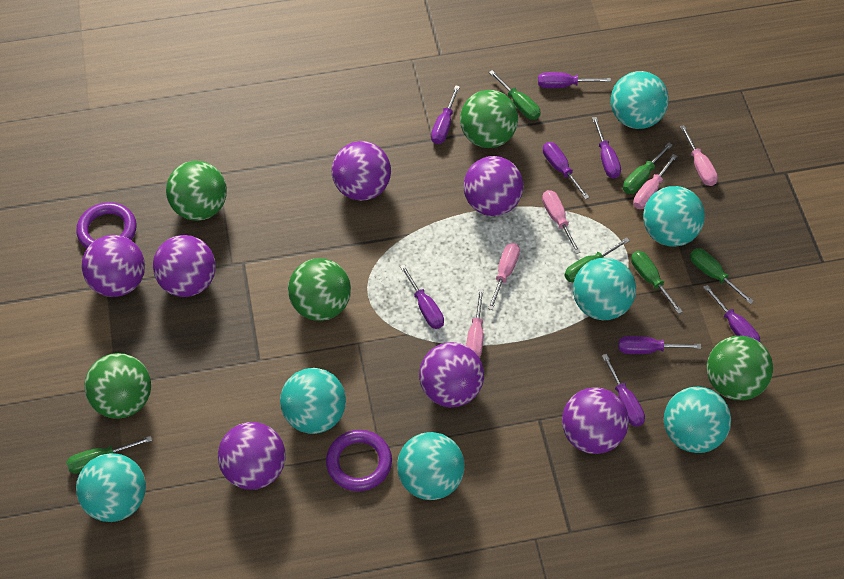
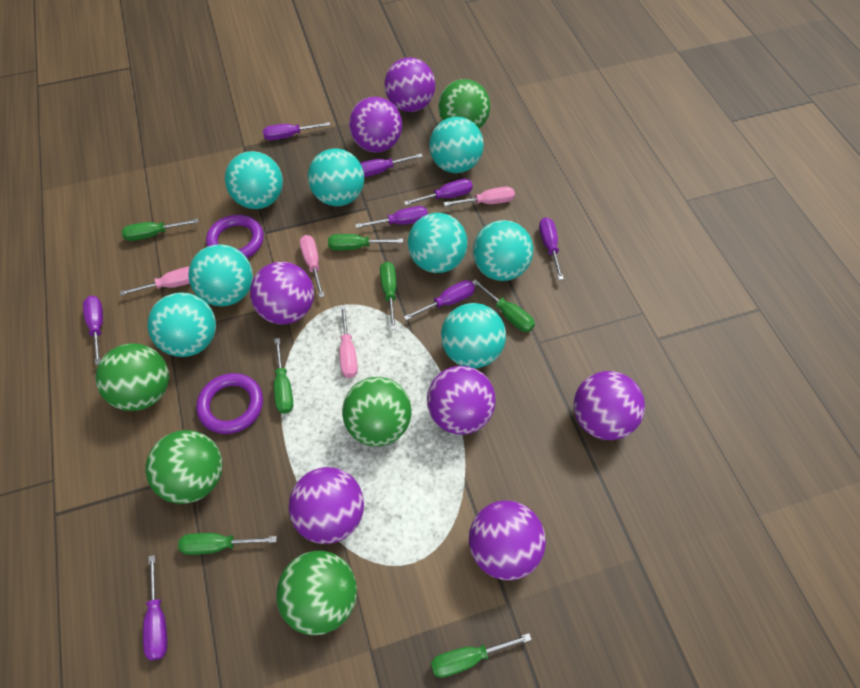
green screwdriver: 6 -> 7
pink screwdriver: 5 -> 4
turquoise ball: 7 -> 8

